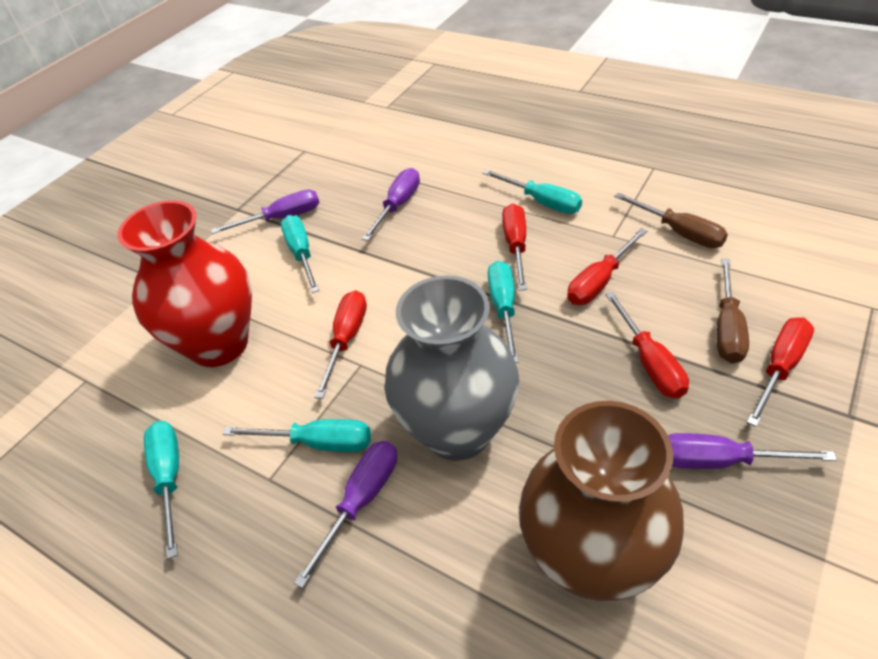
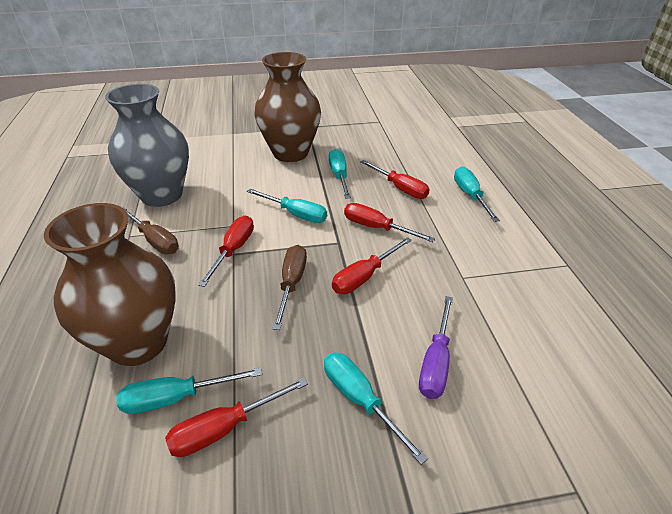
brown vase: 1 -> 2
purple screwdriver: 4 -> 1
red vase: 1 -> 0

